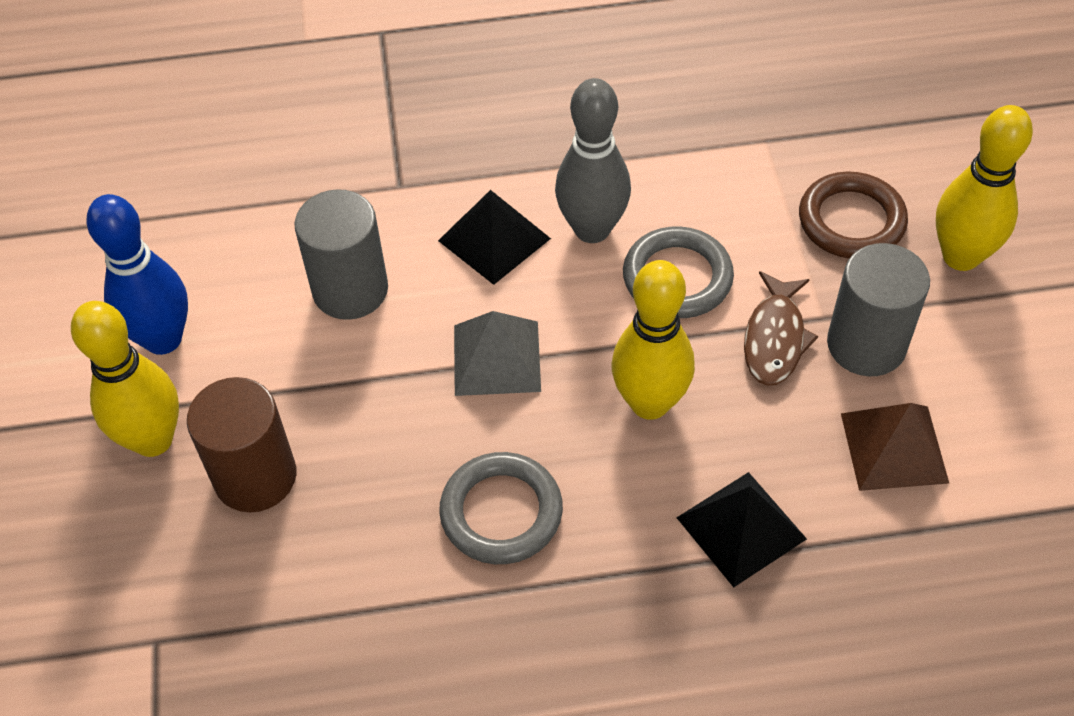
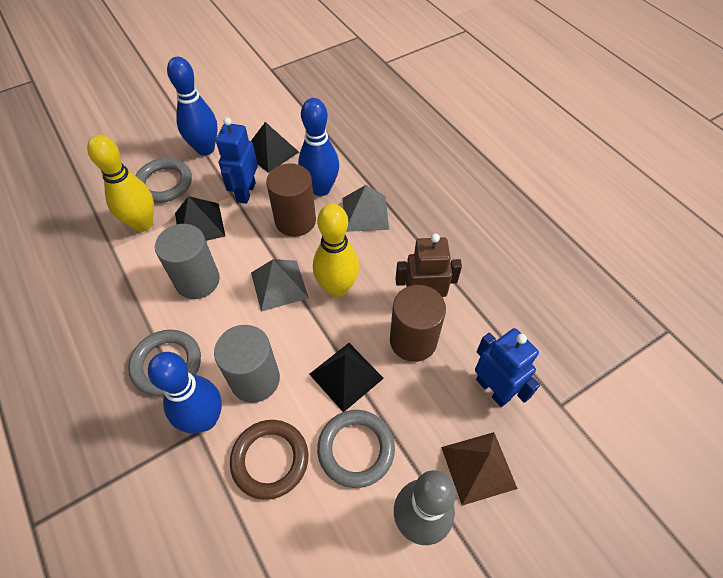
black pyramid: 2 -> 3
blue bowling pin: 1 -> 3
blue robot: 0 -> 2
brown cylinder: 1 -> 2
brown fish: 1 -> 0
brown robot: 0 -> 1
grey pyramid: 1 -> 2
grey ring: 2 -> 3
yellow bowling pin: 3 -> 2

